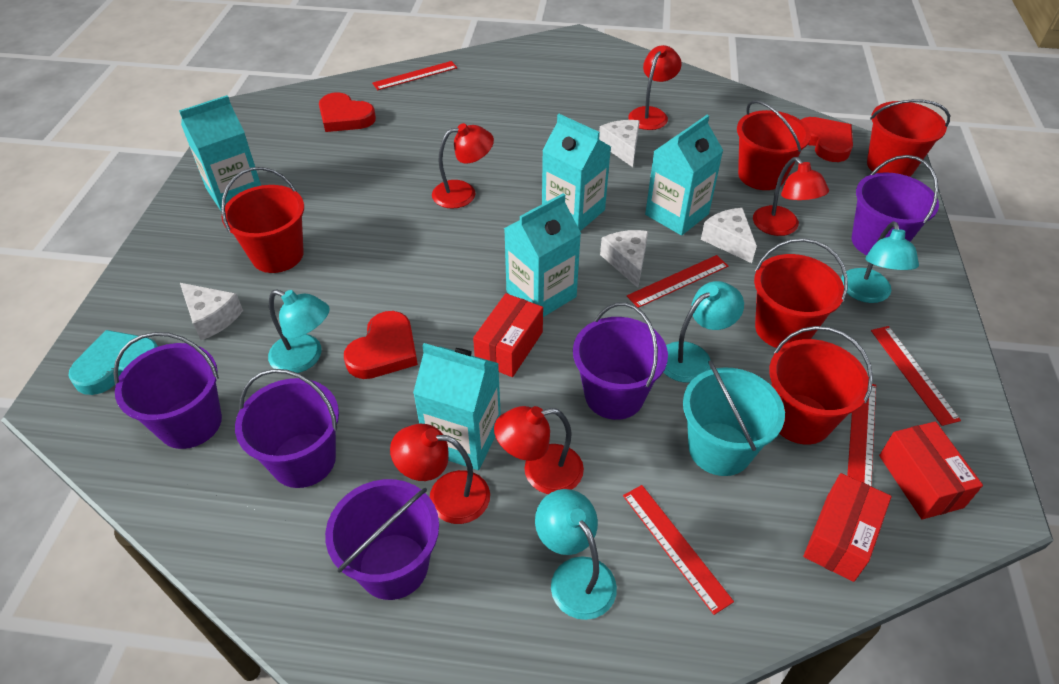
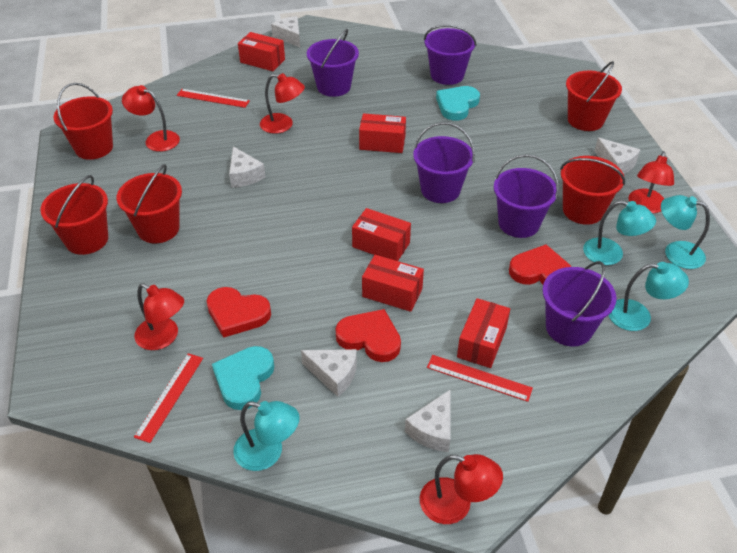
red box: 3 -> 5
red ruler: 5 -> 3
turquoise bucket: 1 -> 0
turquoise carton: 5 -> 0
turquoise heart: 1 -> 2
white cheese: 4 -> 5

